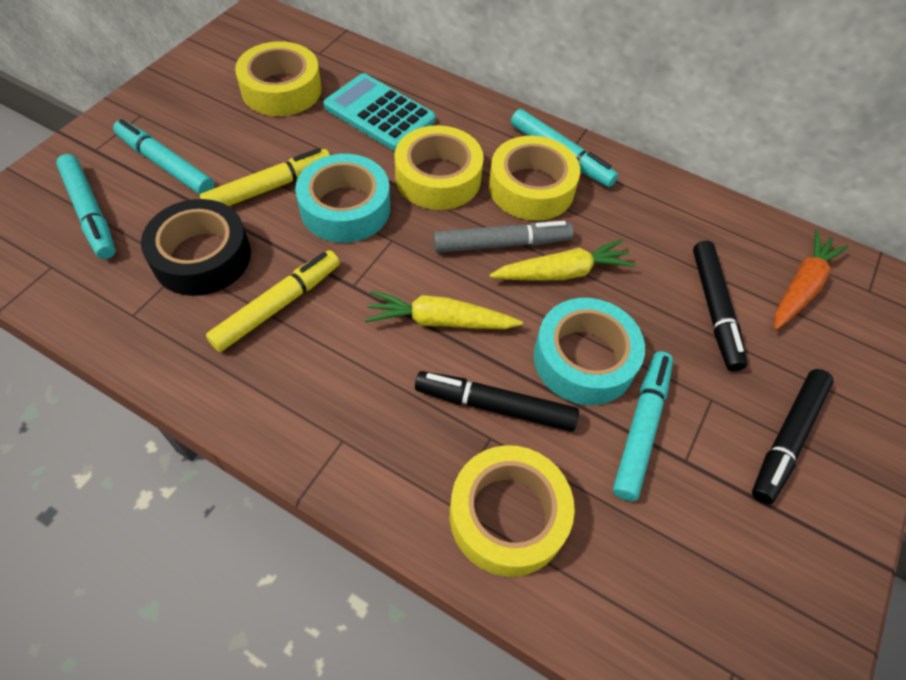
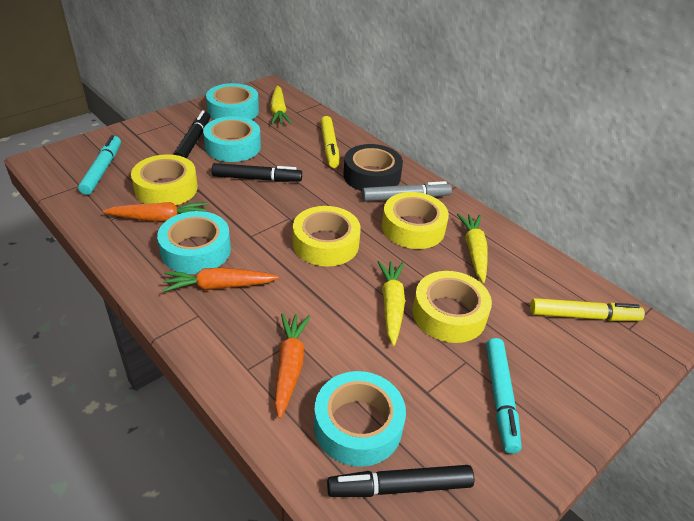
orange carrot: 1 -> 3
turquoise calculator: 1 -> 0
turquoise marker: 4 -> 2
turquoise tape: 2 -> 4
yellow carrot: 2 -> 3

